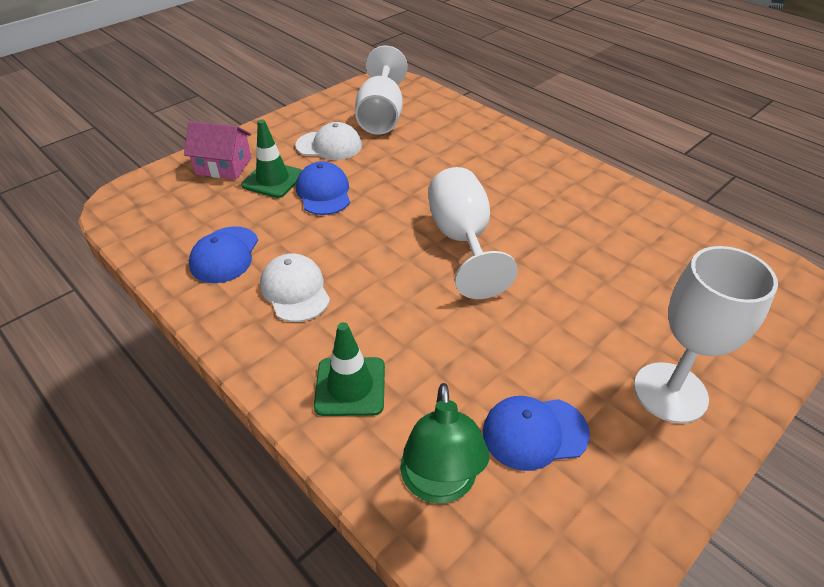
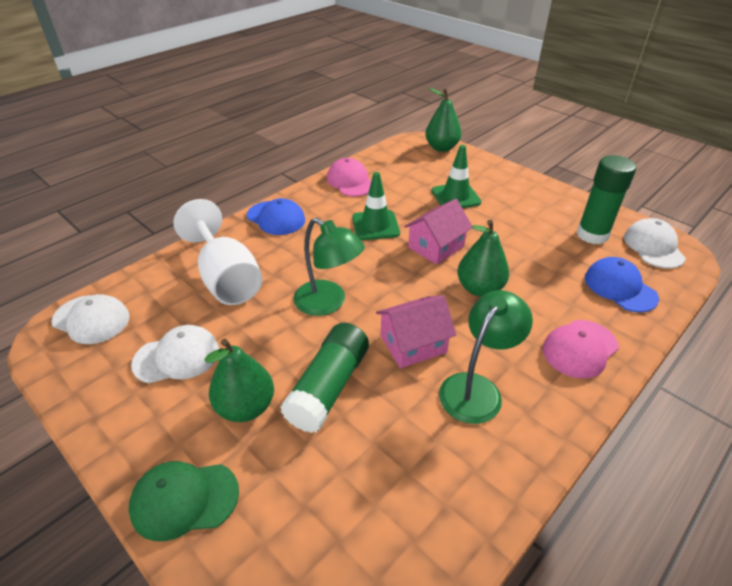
blue cap: 3 -> 2
green cap: 0 -> 1
green glue stick: 0 -> 2
green lamp: 1 -> 2
green pear: 0 -> 3
pink cap: 0 -> 2
pink house: 1 -> 2
white cap: 2 -> 3
white goblet: 3 -> 1

